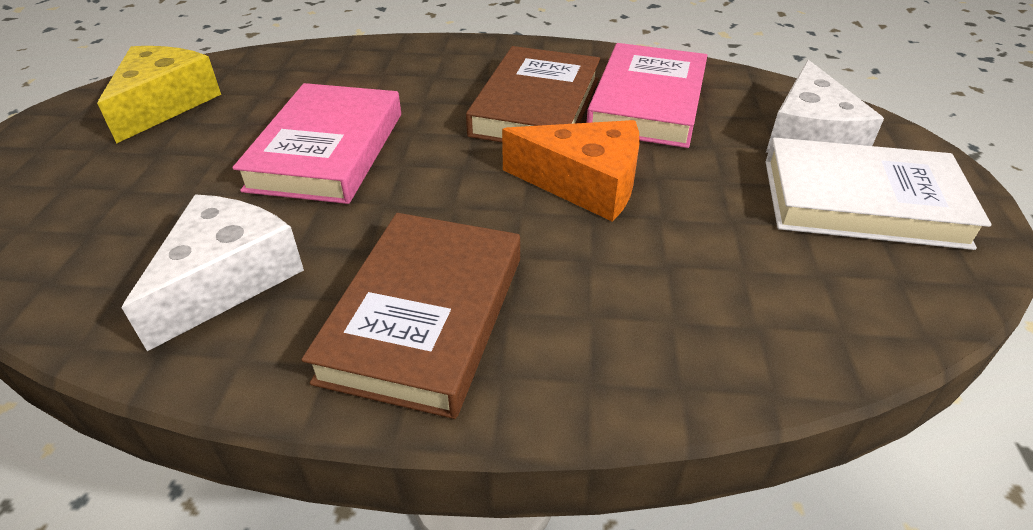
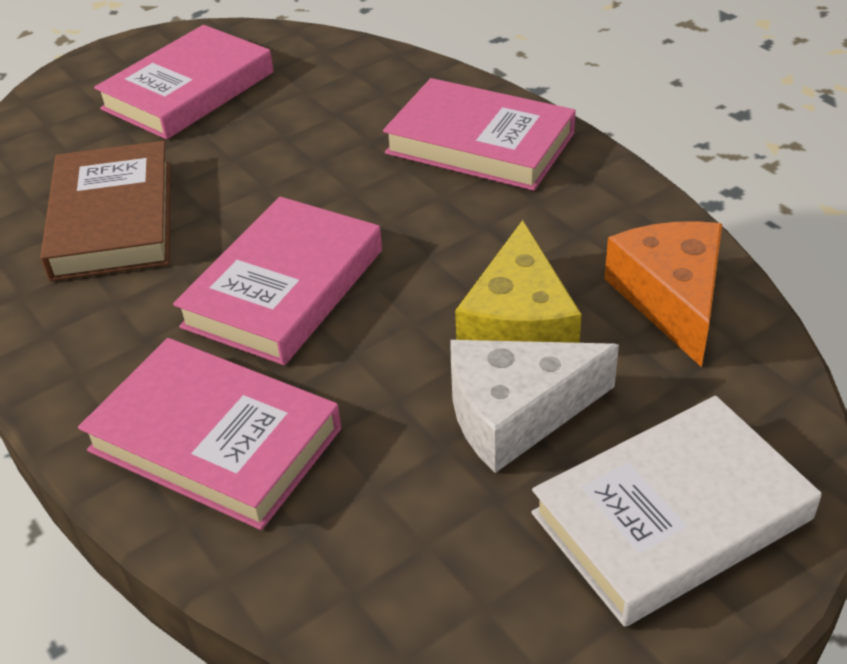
brown book: 2 -> 1
pink book: 2 -> 4
white cheese: 2 -> 1

